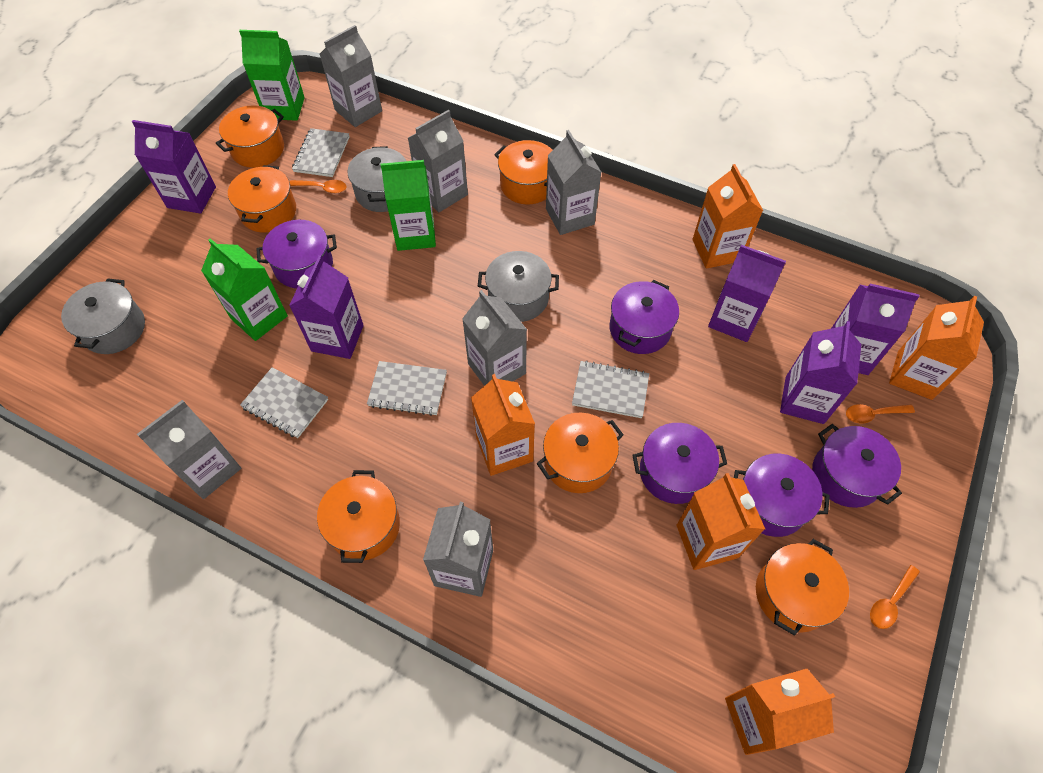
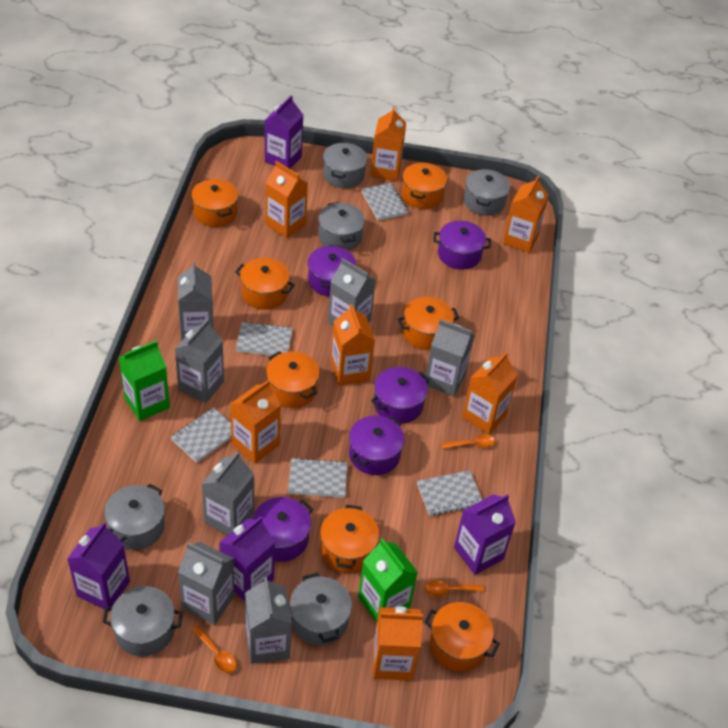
green carton: 3 -> 2
grey carton: 6 -> 7
grey notebook: 4 -> 5
grey pot: 3 -> 6
orange carton: 5 -> 7
orange pot: 6 -> 7
purple carton: 5 -> 4

